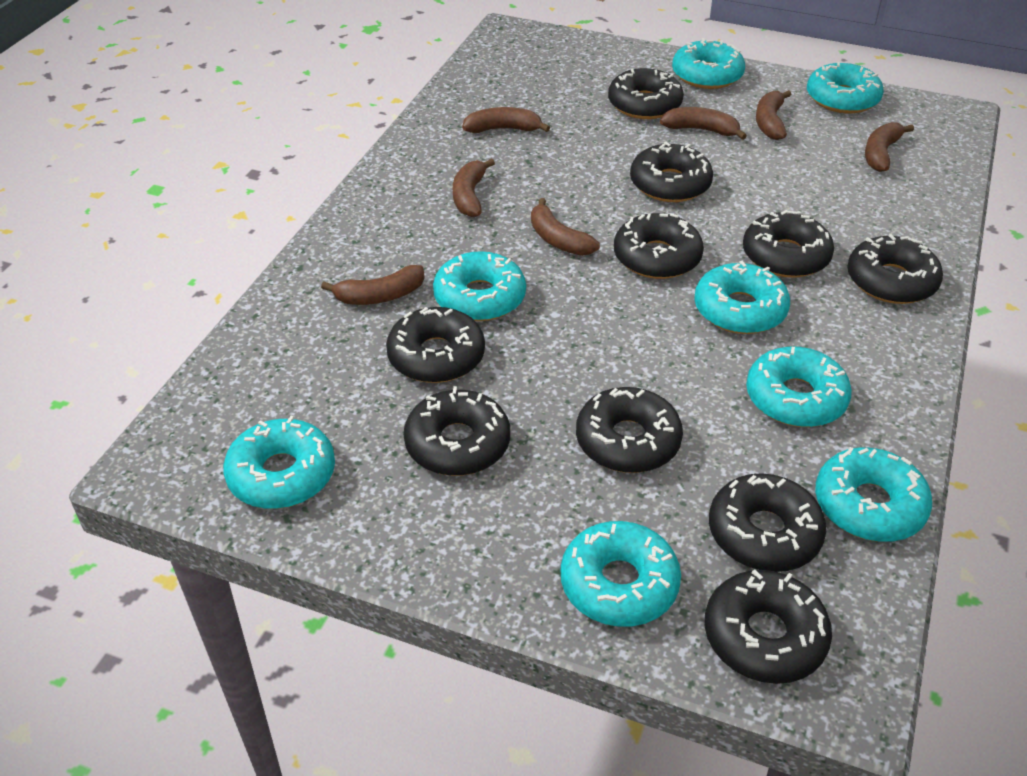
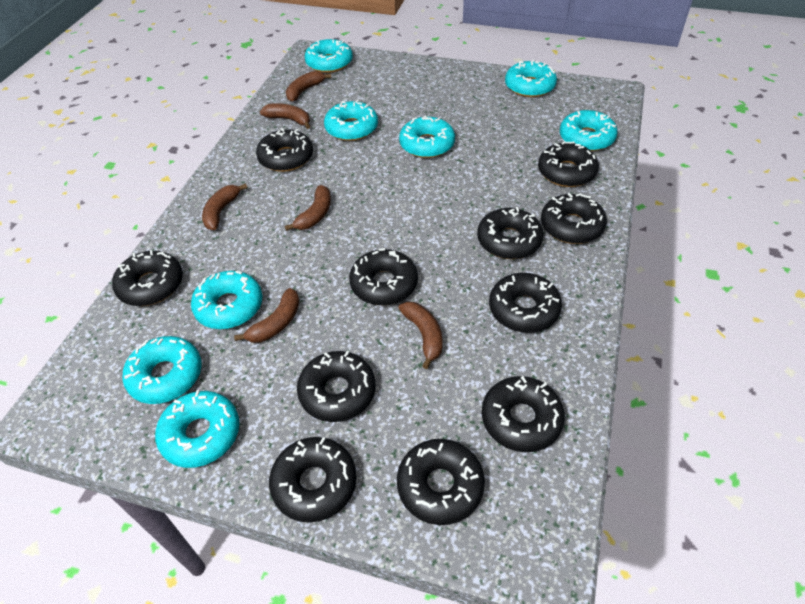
black donut: 10 -> 11
brown banana: 7 -> 6

